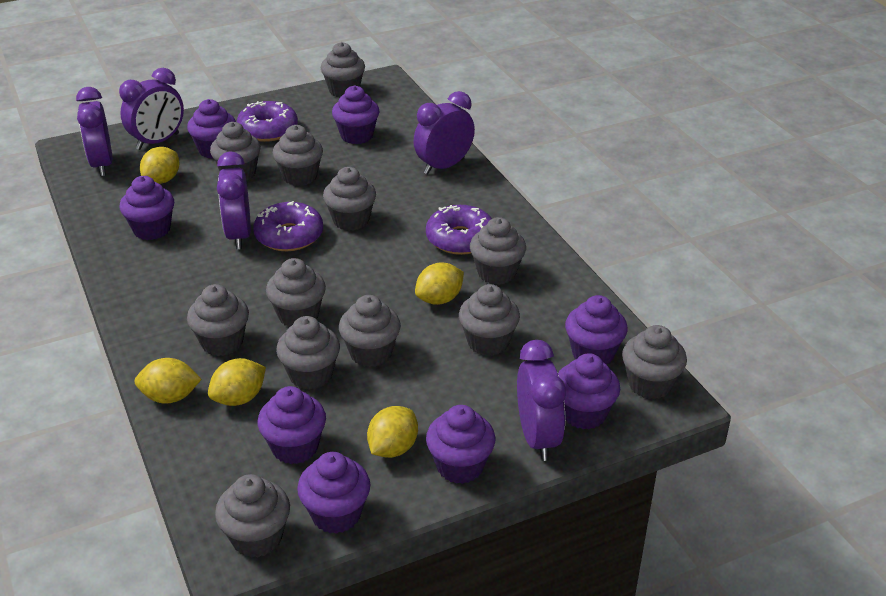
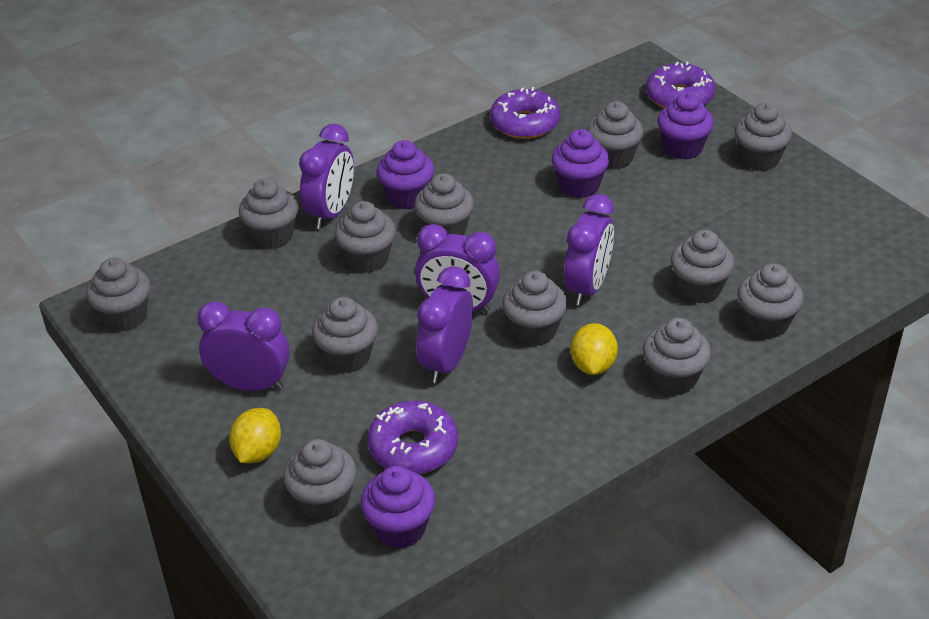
purple cupcake: 8 -> 4
yellow lemon: 5 -> 2

